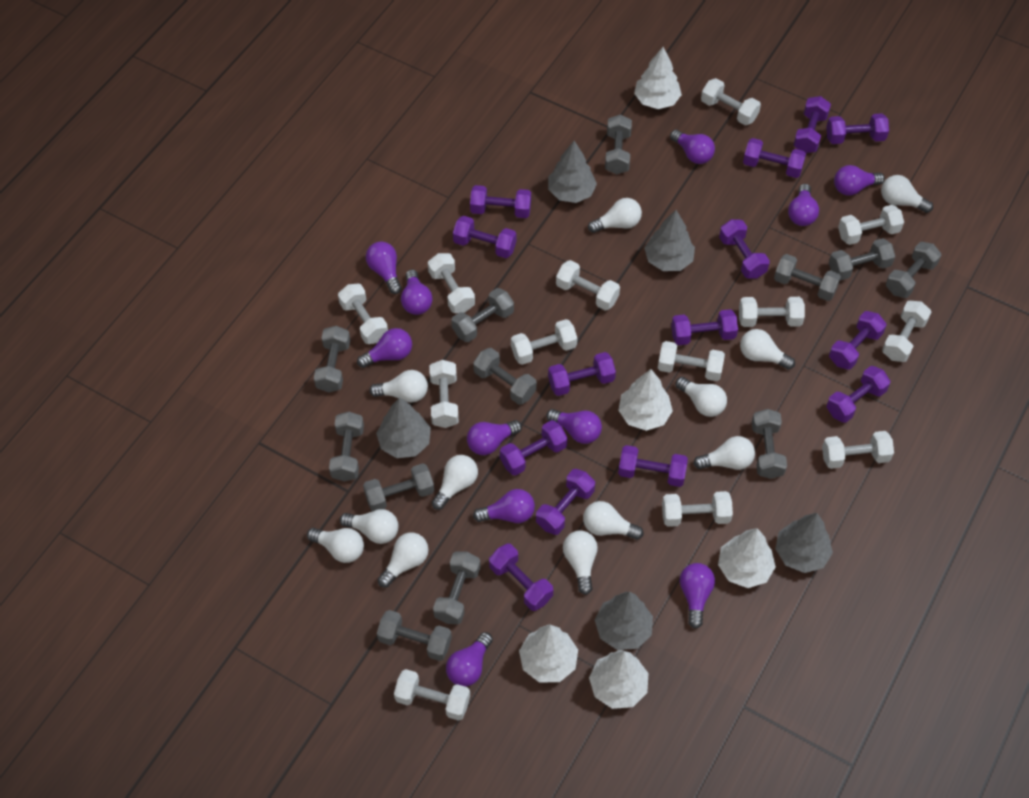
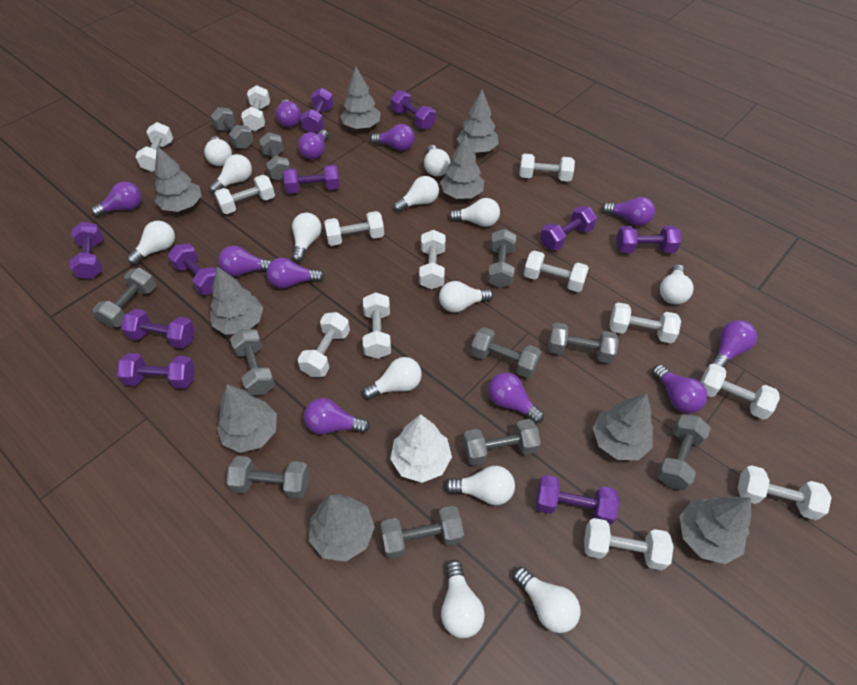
grey dumbbell: 12 -> 11
grey tree: 5 -> 9
purple dumbbell: 14 -> 10
white light bulb: 12 -> 13
white tree: 5 -> 1

